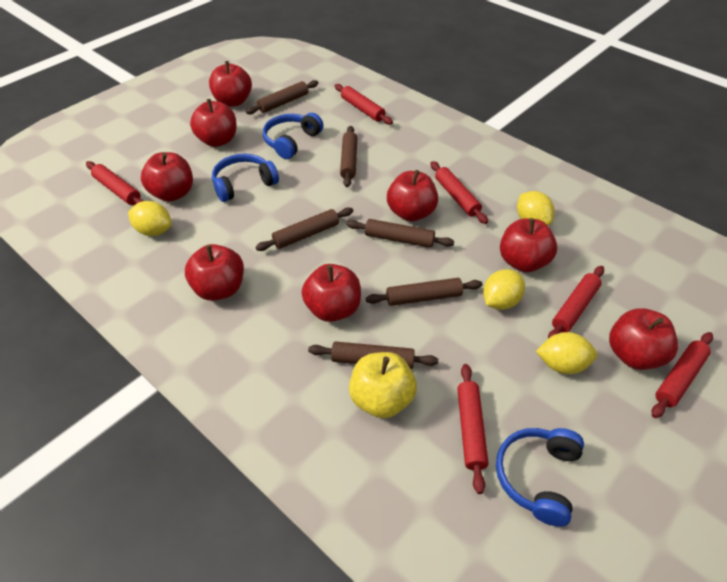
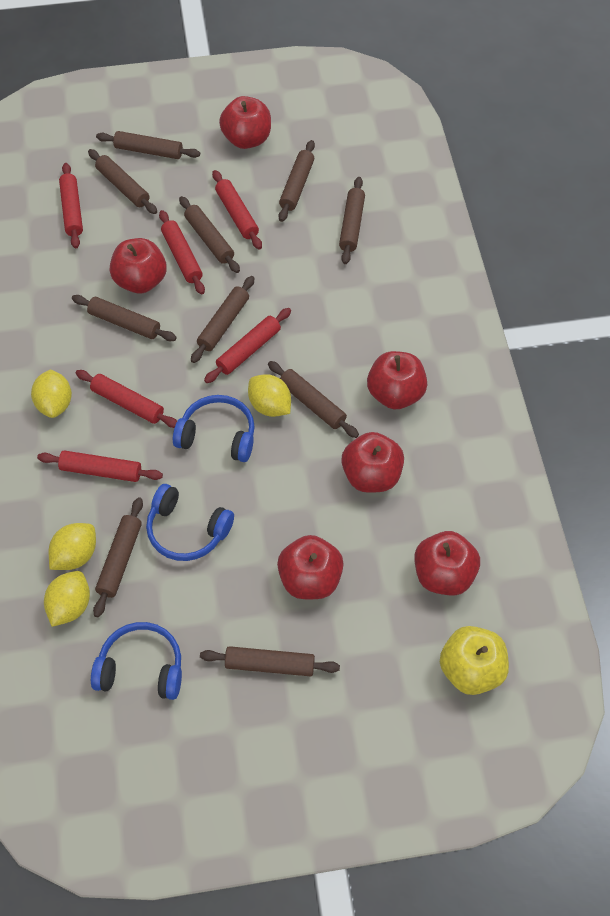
brown rolling pin: 6 -> 10
red apple: 8 -> 6

